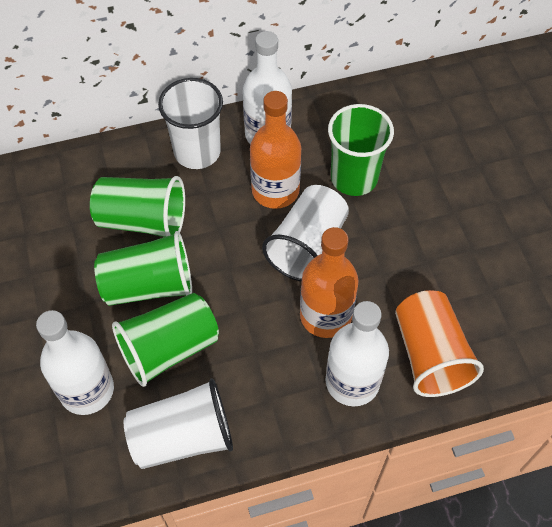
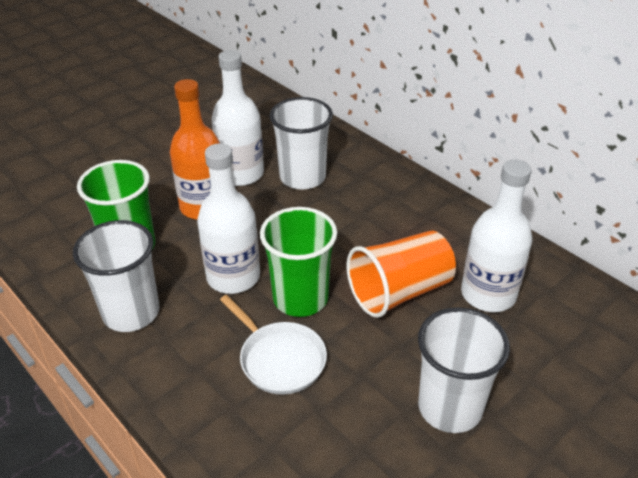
green cup: 4 -> 2
orange bottle: 2 -> 1
white pan: 0 -> 1

